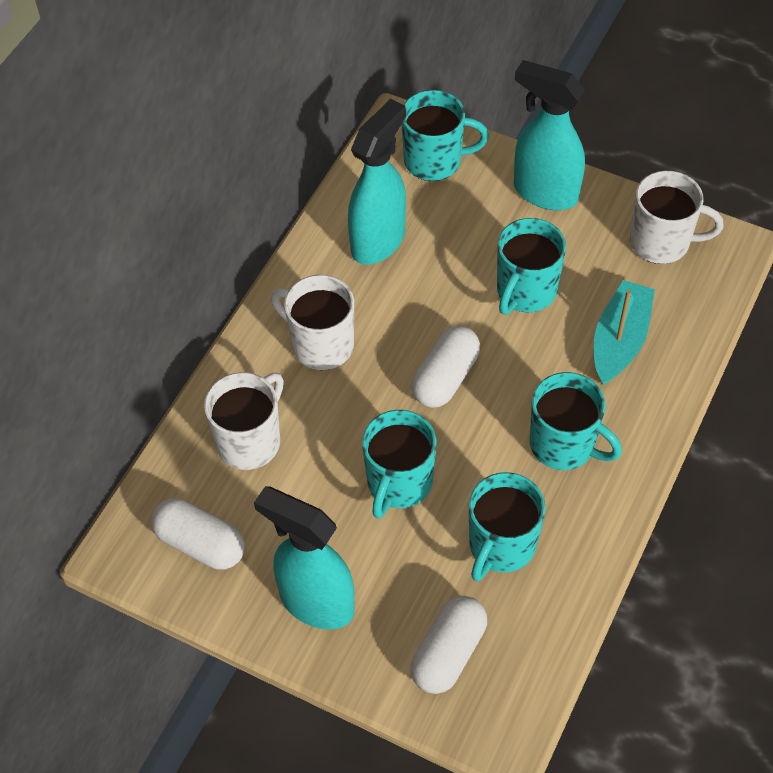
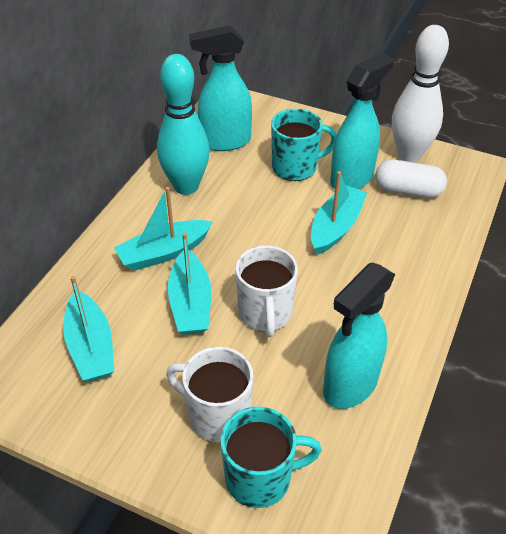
turquoise boat: 1 -> 4
turquoise bowling pin: 0 -> 1
turquoise mug: 5 -> 2
white bowling pin: 0 -> 1
white capsule: 3 -> 1
white mug: 3 -> 2

